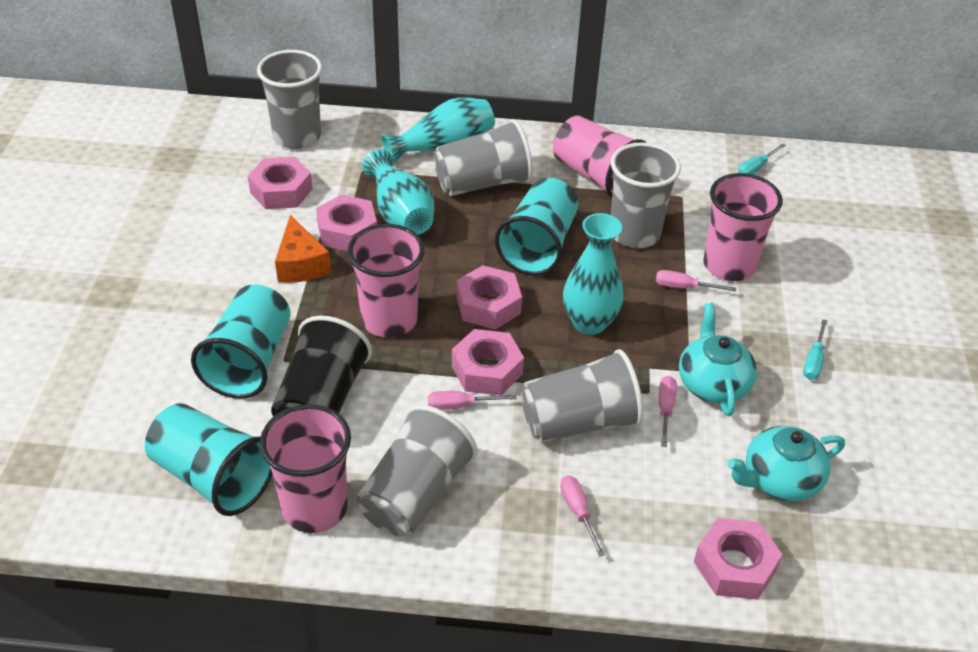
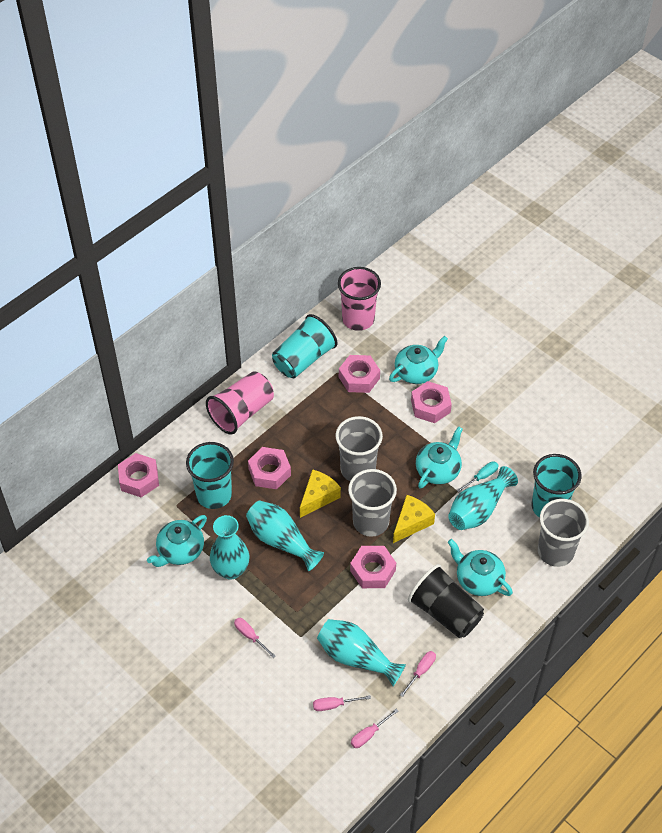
grey cup: 5 -> 3
orange cheese: 1 -> 0
pink cup: 4 -> 2
turquoise screwdriver: 2 -> 1
turquoise teapot: 2 -> 4
turquoise vase: 3 -> 4
yellow cheese: 0 -> 2

